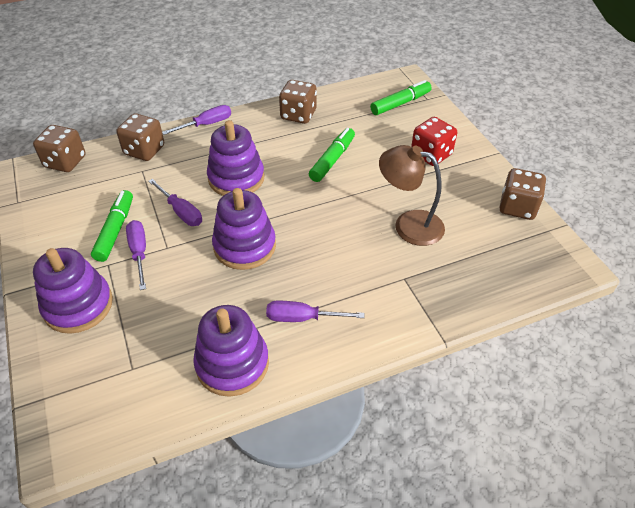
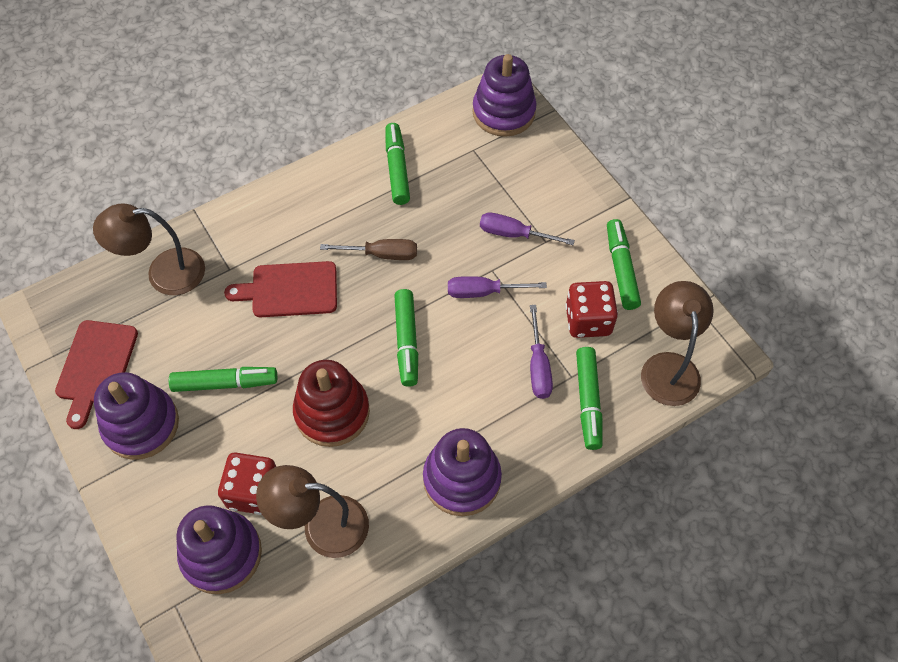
brown dice: 4 -> 0
brown lamp: 1 -> 3
brown screwdriver: 0 -> 1
green marker: 3 -> 5
purple screwdriver: 4 -> 3
red cutting board: 0 -> 2
red dice: 1 -> 2
red stacking toy: 0 -> 1

